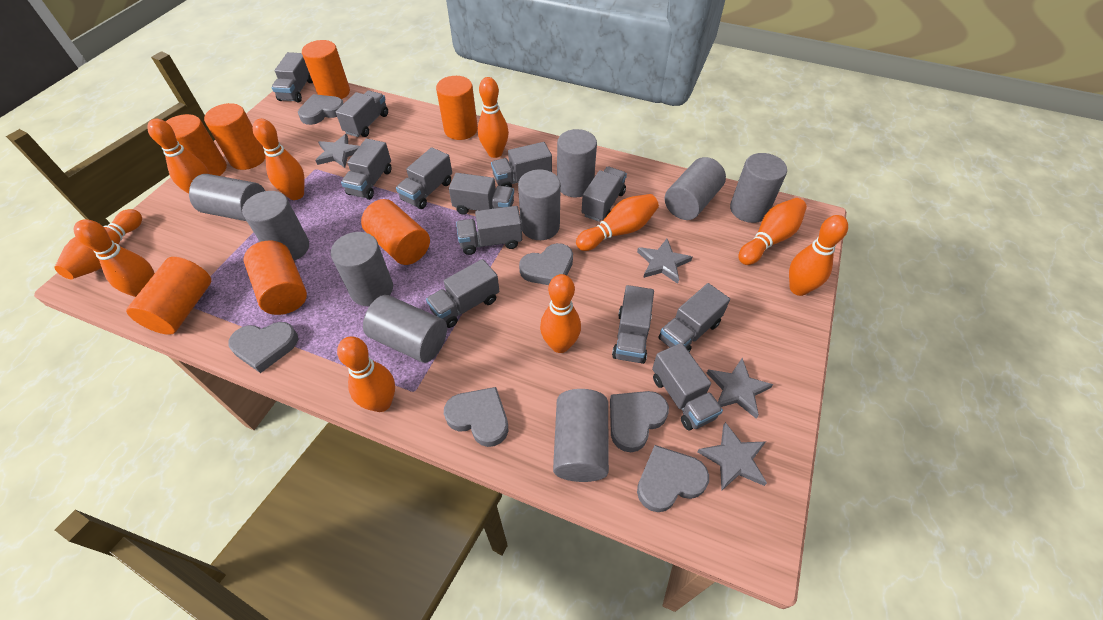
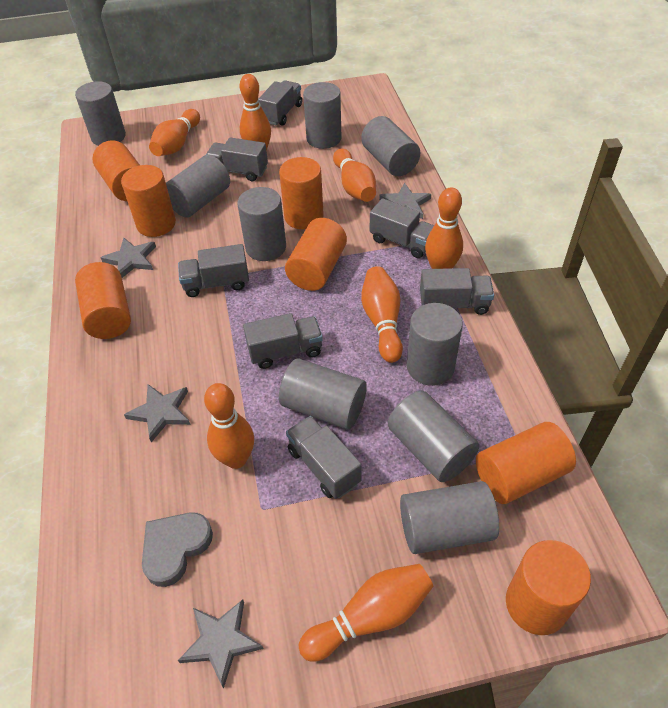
grey heart: 6 -> 1
grey truck: 12 -> 7
orange bowling pin: 10 -> 7

